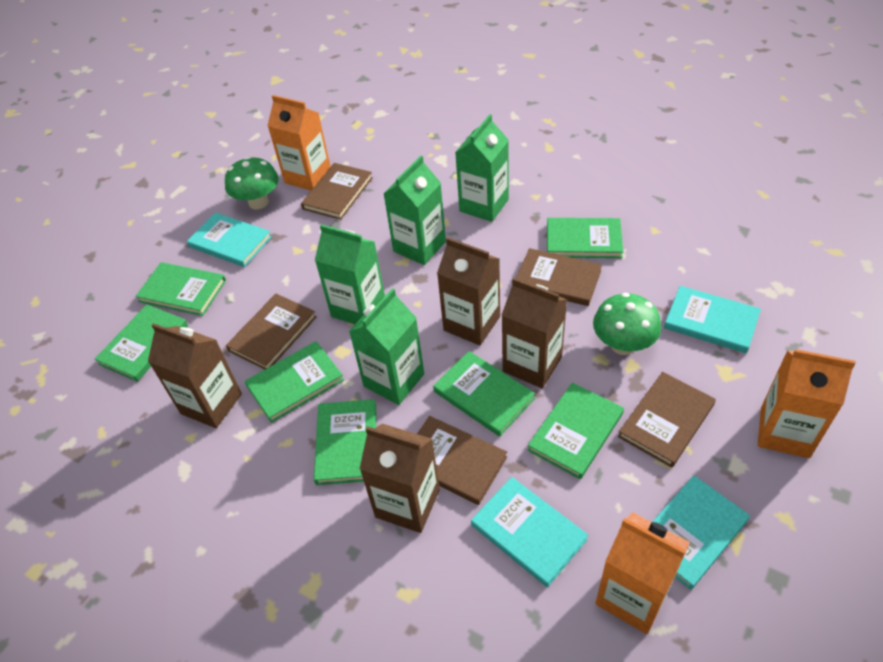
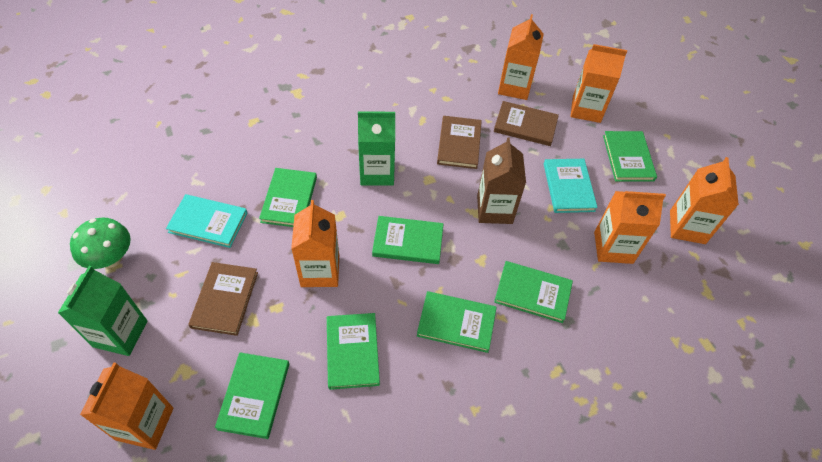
brown book: 5 -> 3
brown carton: 4 -> 1
green carton: 4 -> 2
green mushroom: 2 -> 1
orange carton: 3 -> 6
turquoise book: 4 -> 2

